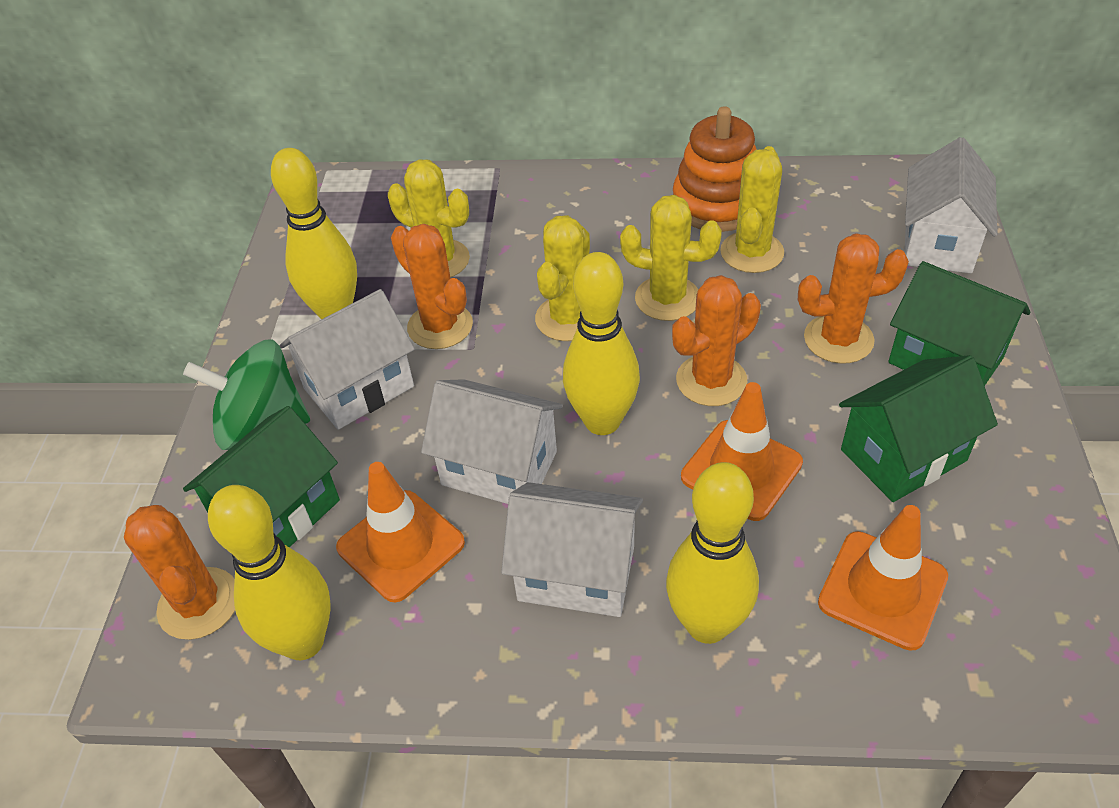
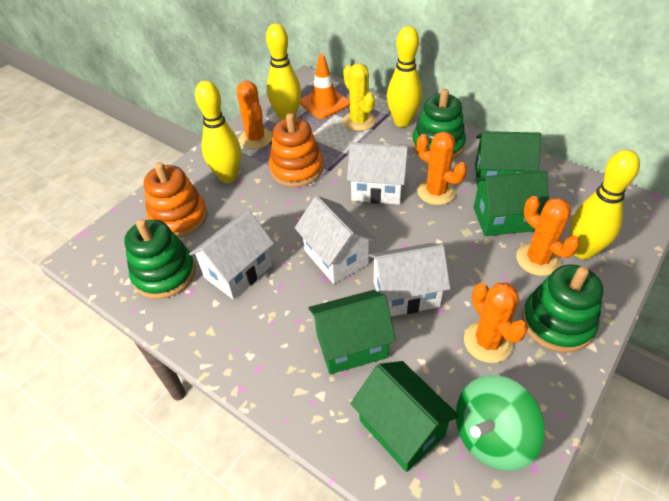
green house: 3 -> 4
green stacking toy: 0 -> 3
orange stacking toy: 1 -> 2
orange traffic cone: 3 -> 1
yellow cactus: 4 -> 1

